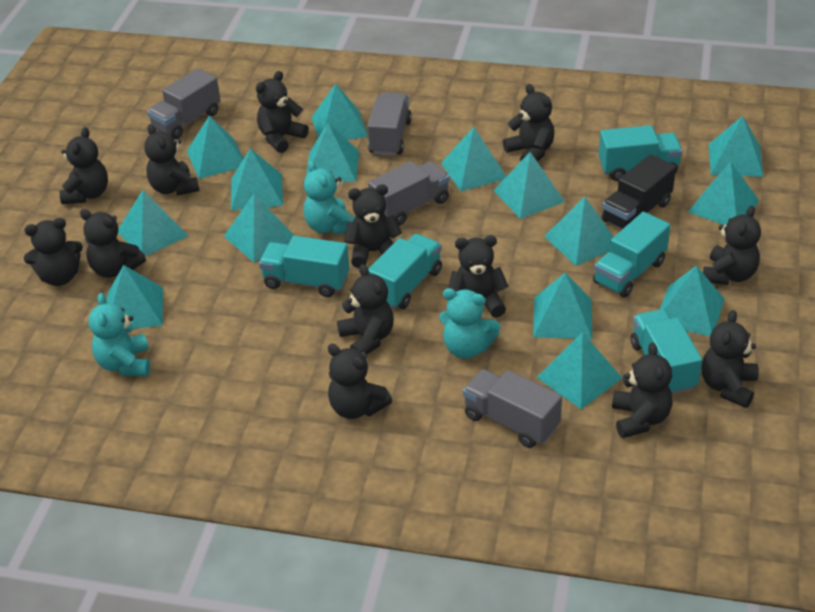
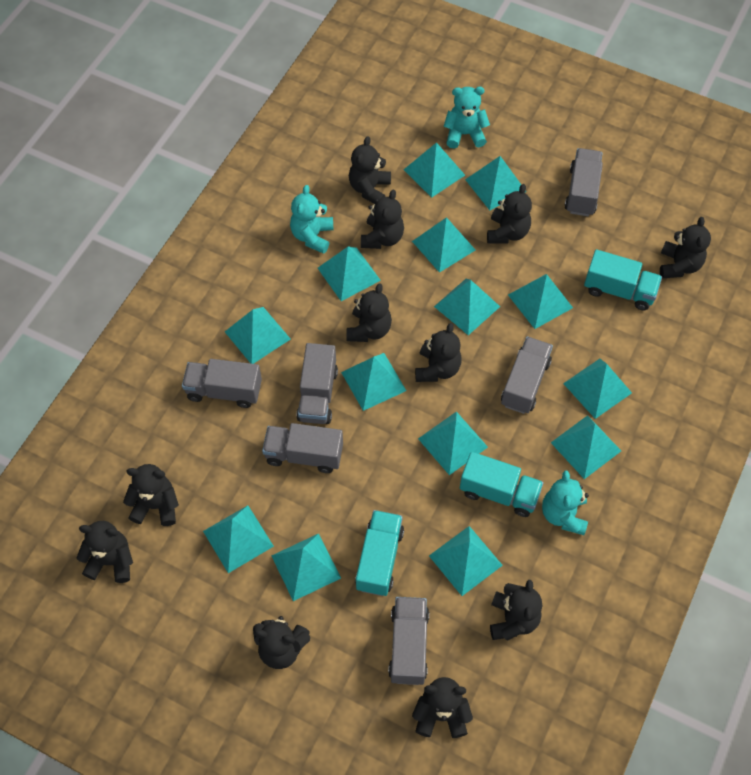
black teddy bear: 13 -> 11
black truck: 1 -> 0
grey truck: 4 -> 6
turquoise pyramid: 15 -> 14
turquoise truck: 5 -> 3

